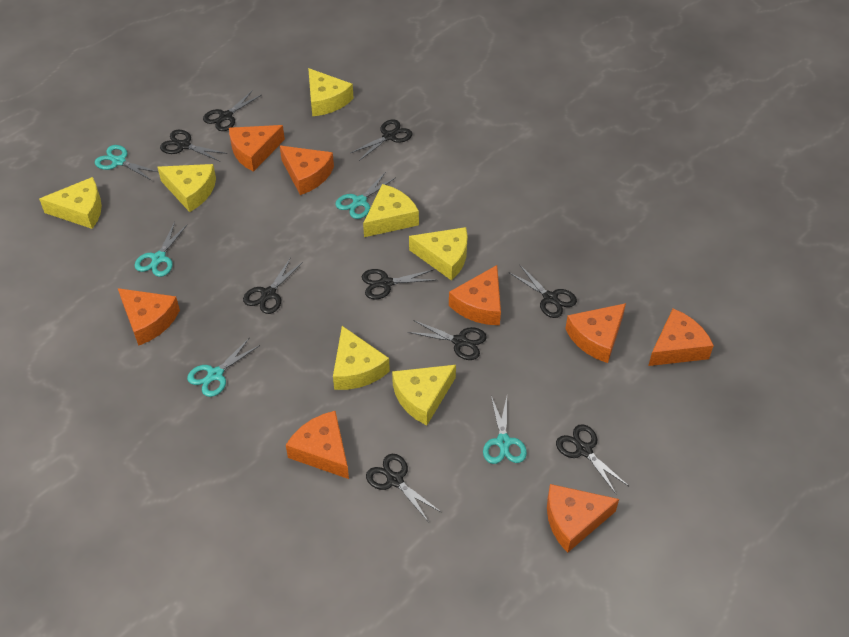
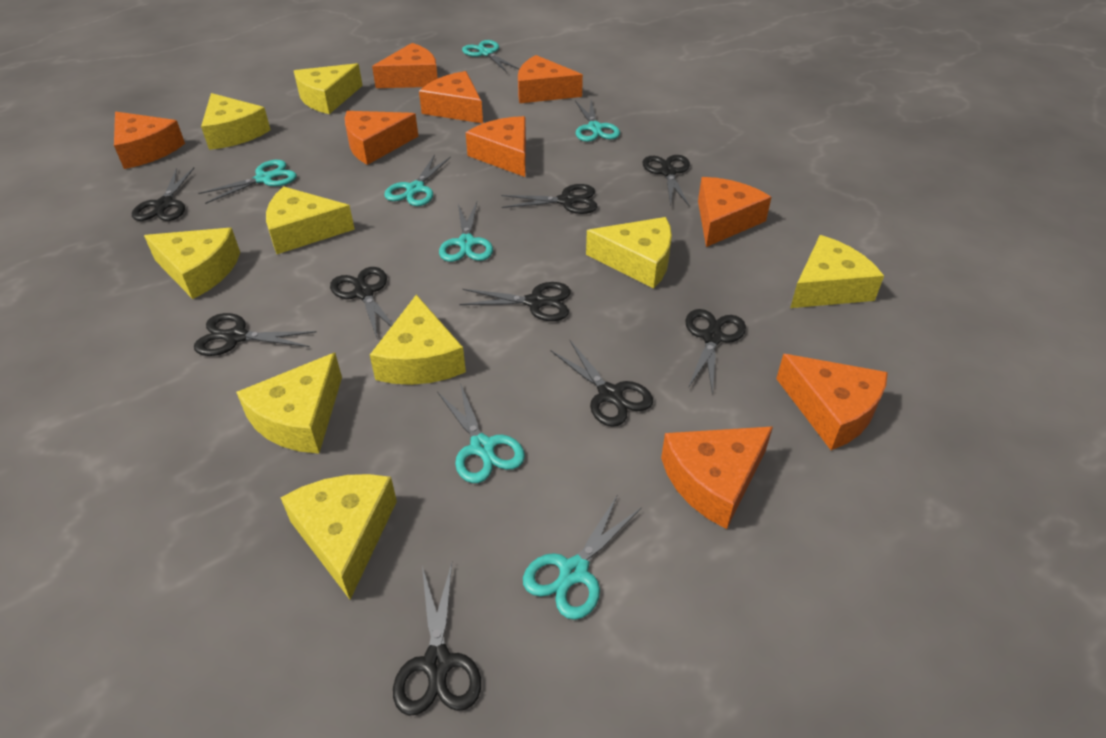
orange cheese: 8 -> 9
turquoise scissors: 5 -> 7
yellow cheese: 7 -> 9

